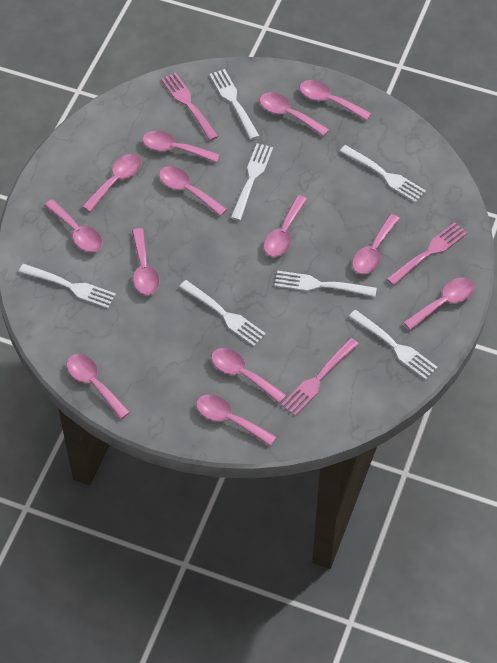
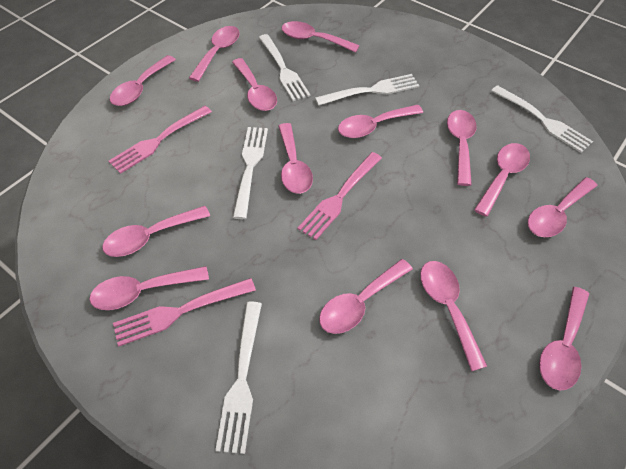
pink spoon: 13 -> 14
white fork: 7 -> 5

